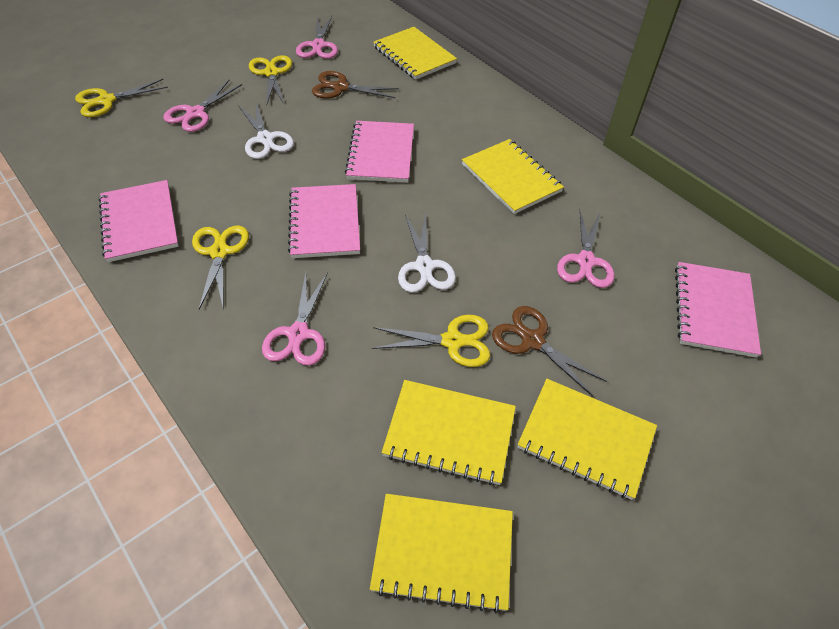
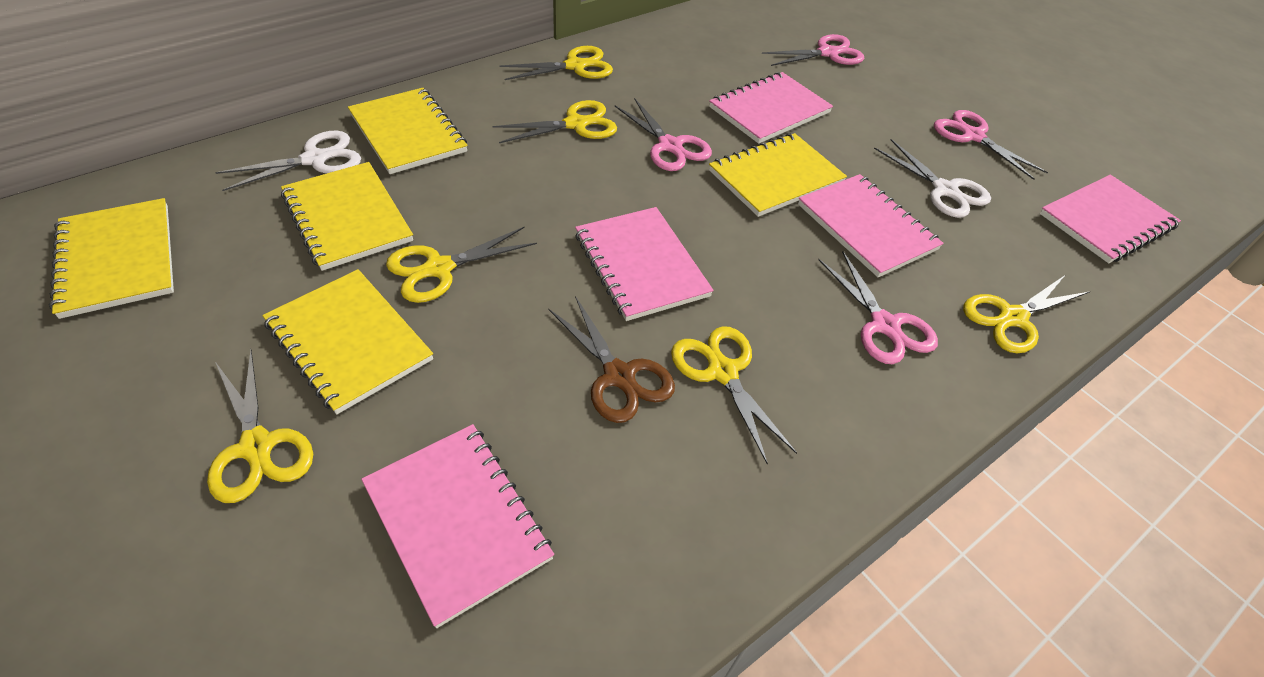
brown scissors: 2 -> 1
pink notebook: 4 -> 5
yellow scissors: 4 -> 6

